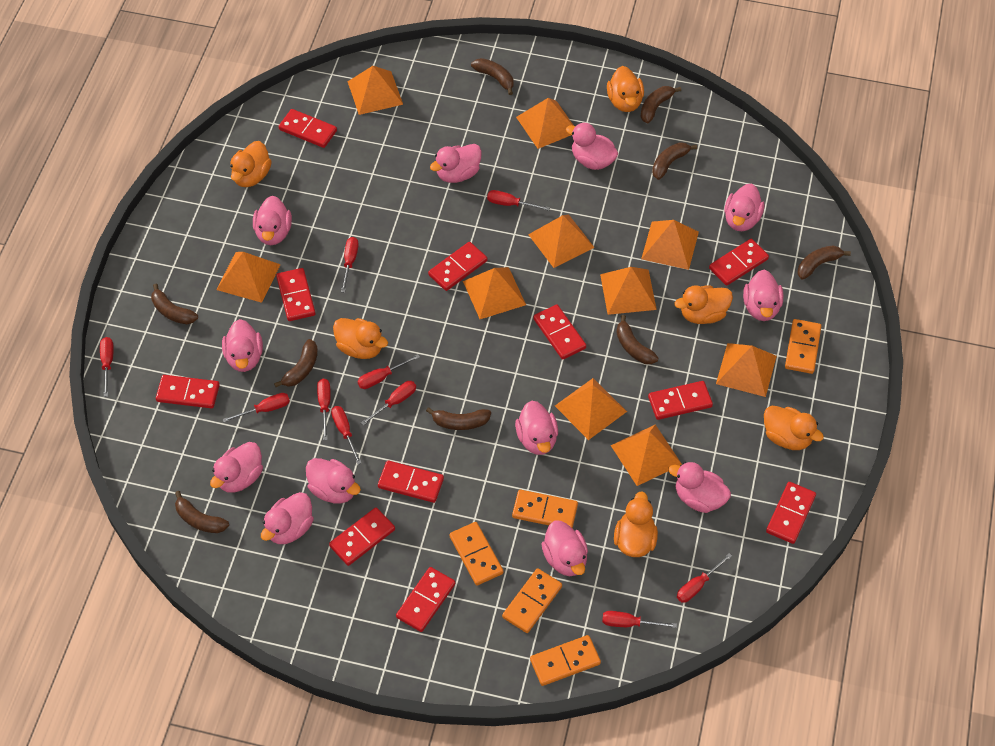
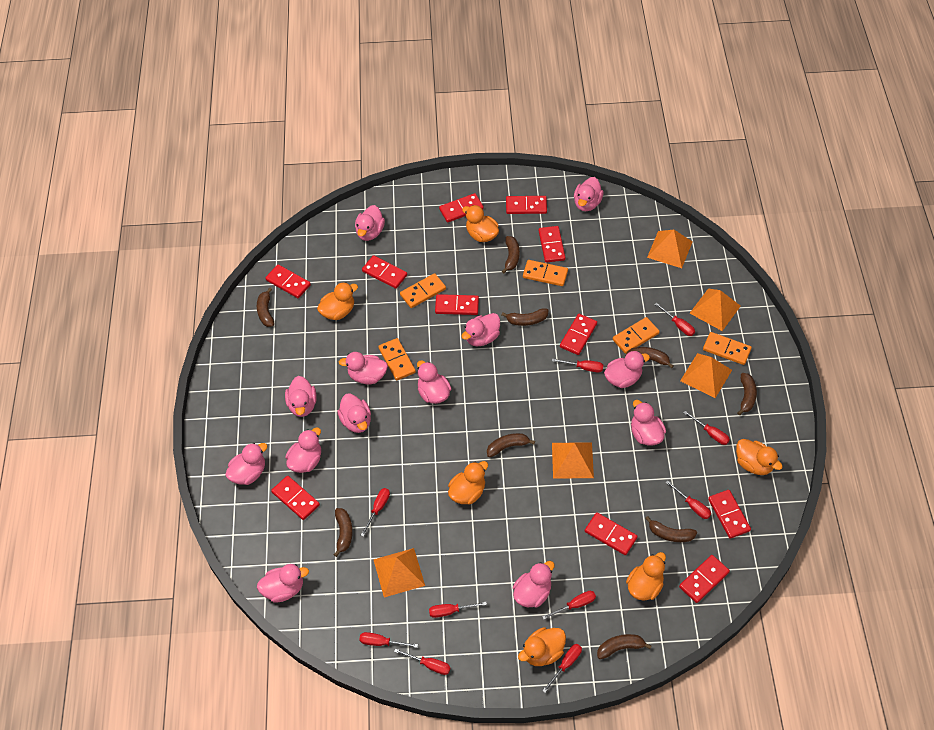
orange pyramid: 10 -> 5
pink duck: 12 -> 13

